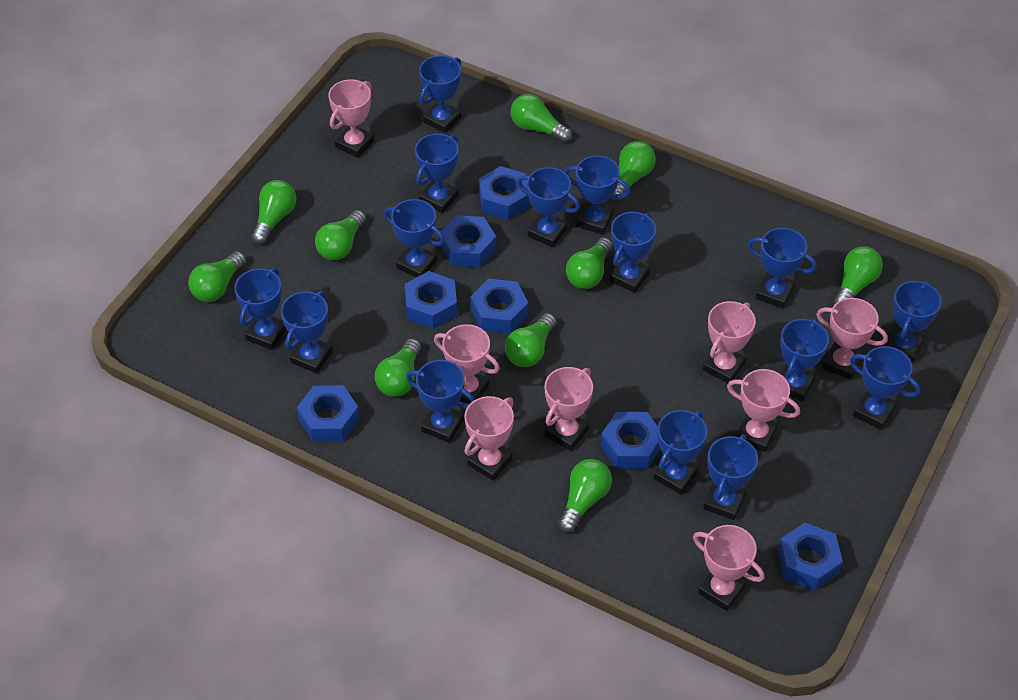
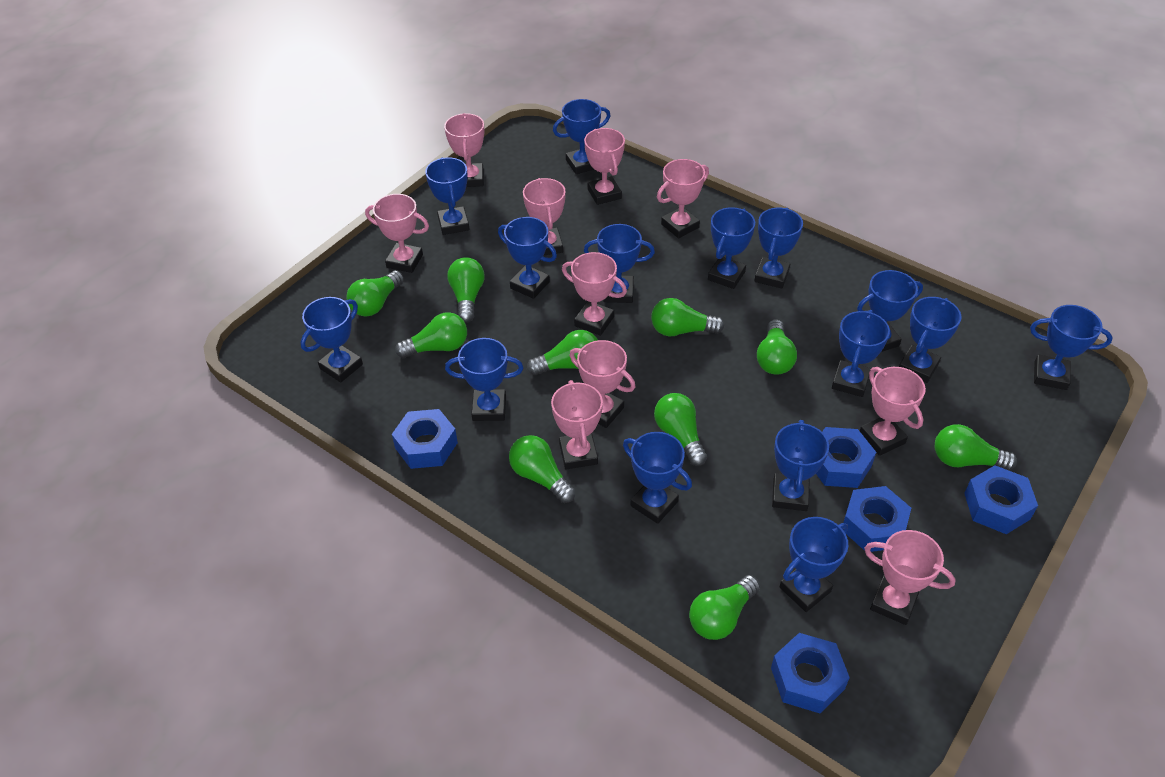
blue nut: 7 -> 5
pink trophy: 8 -> 10

